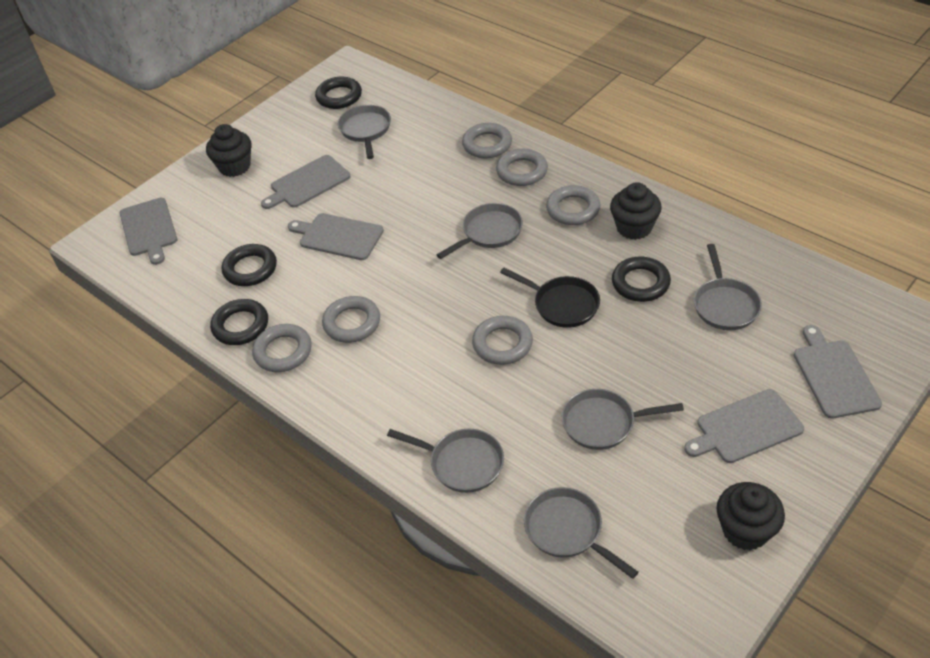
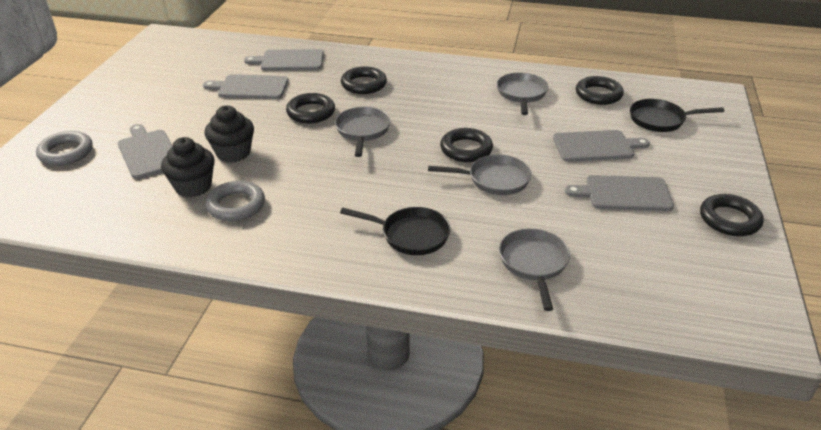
black cupcake: 3 -> 2
black pan: 1 -> 2
black ring: 4 -> 5
grey pan: 6 -> 4
grey ring: 6 -> 2

